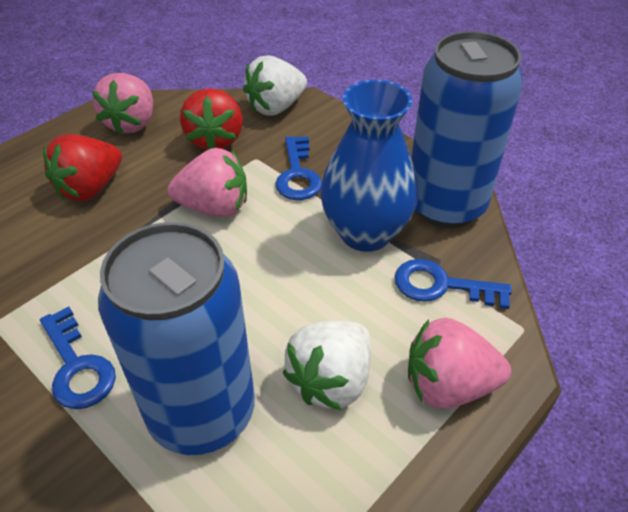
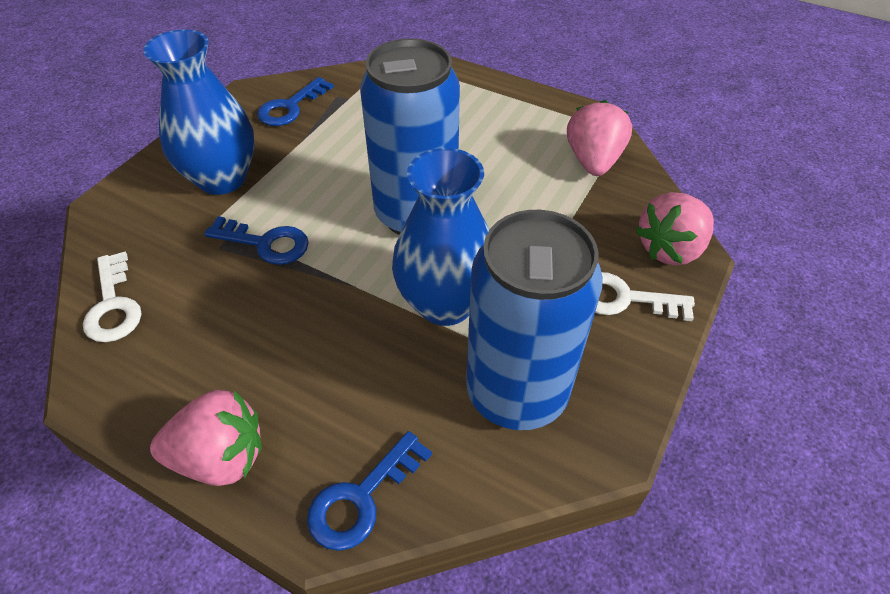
blue vase: 1 -> 2
red strawberry: 2 -> 0
white key: 0 -> 2
white strawberry: 2 -> 0

